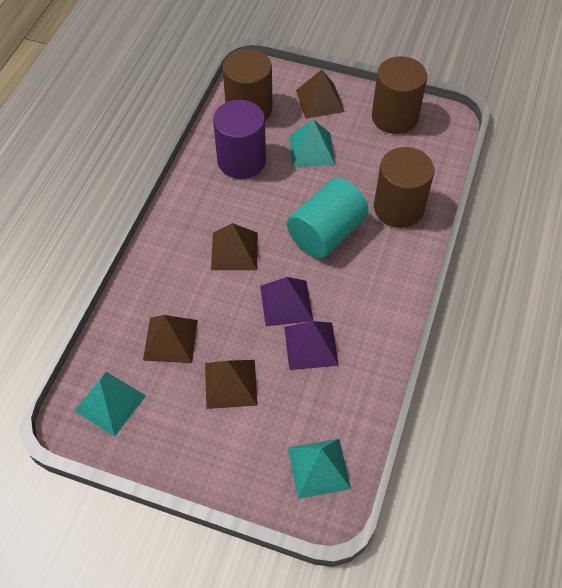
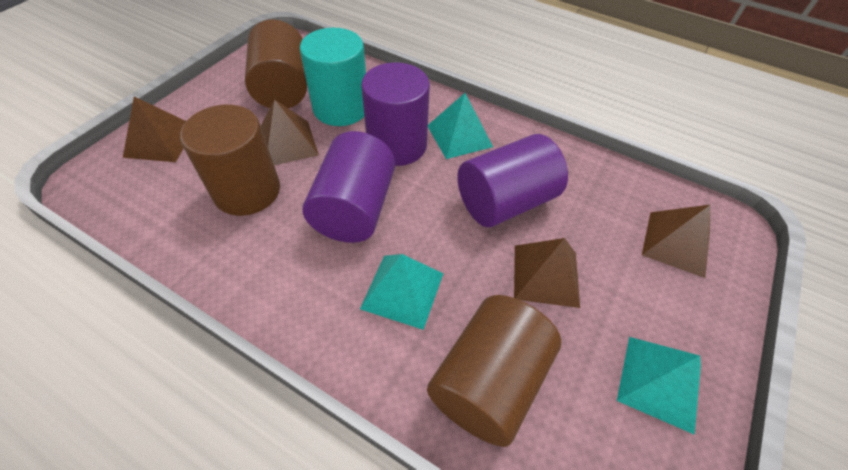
purple cylinder: 1 -> 3
purple pyramid: 2 -> 0

